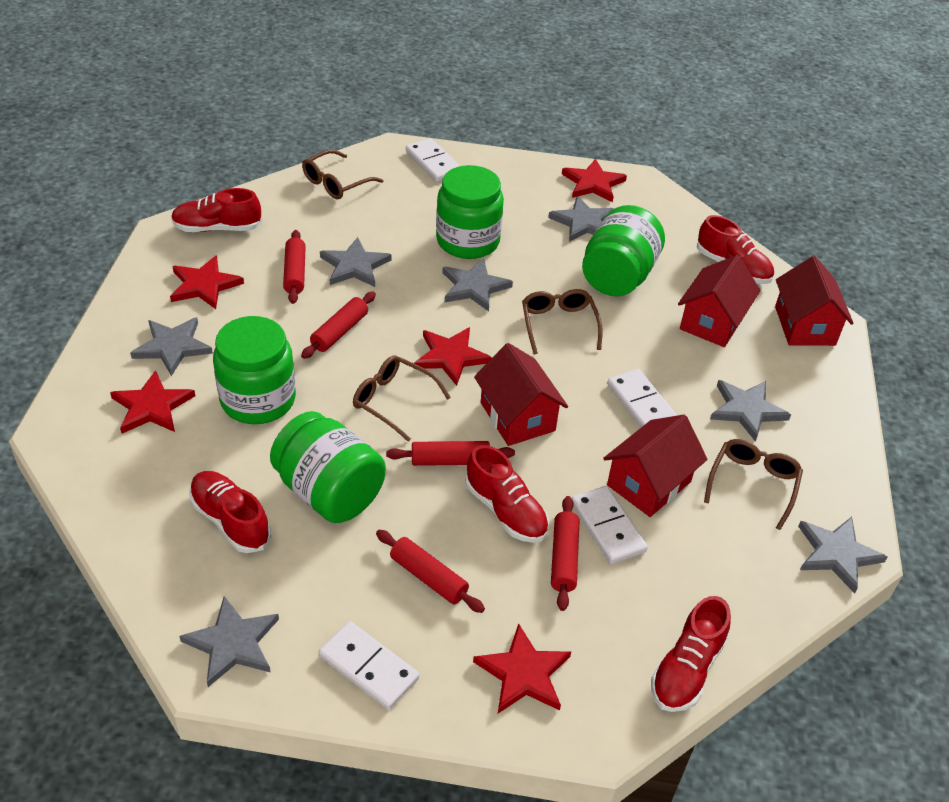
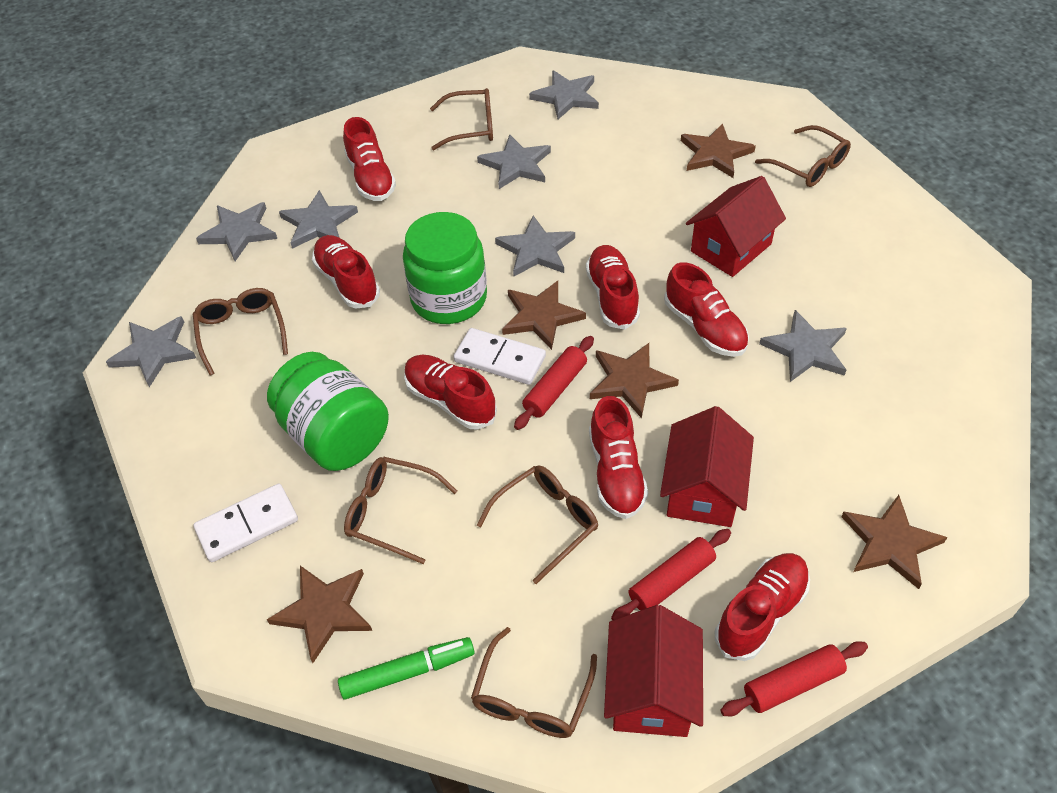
brown glasses: 4 -> 6
brown star: 0 -> 5
green jar: 4 -> 2
green marker: 0 -> 1
red house: 4 -> 3
red rolling pin: 5 -> 3
red shoe: 5 -> 7
red star: 5 -> 0
white domino: 4 -> 2

